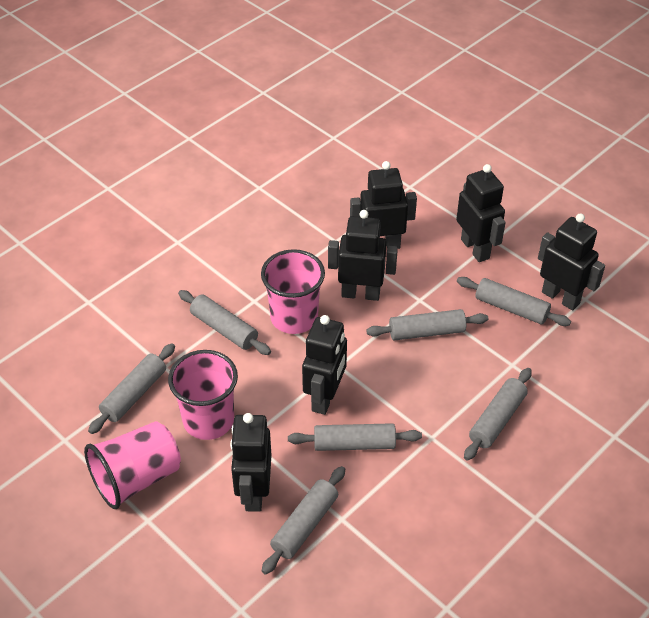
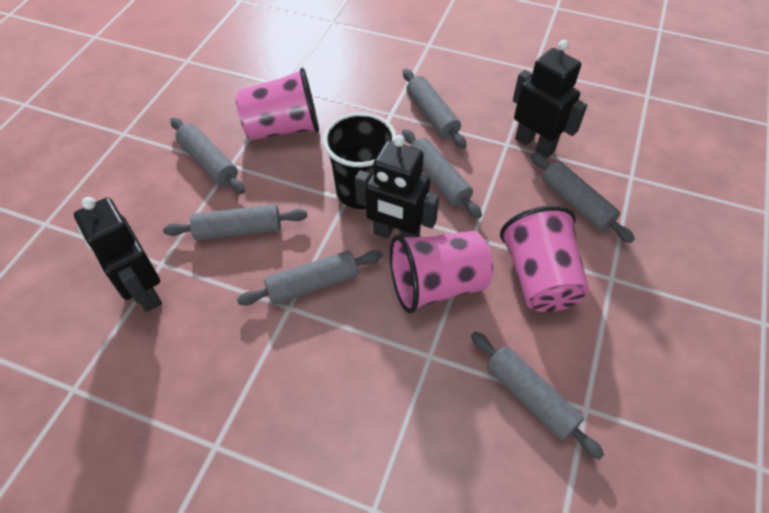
black cup: 0 -> 1
black robot: 6 -> 3

